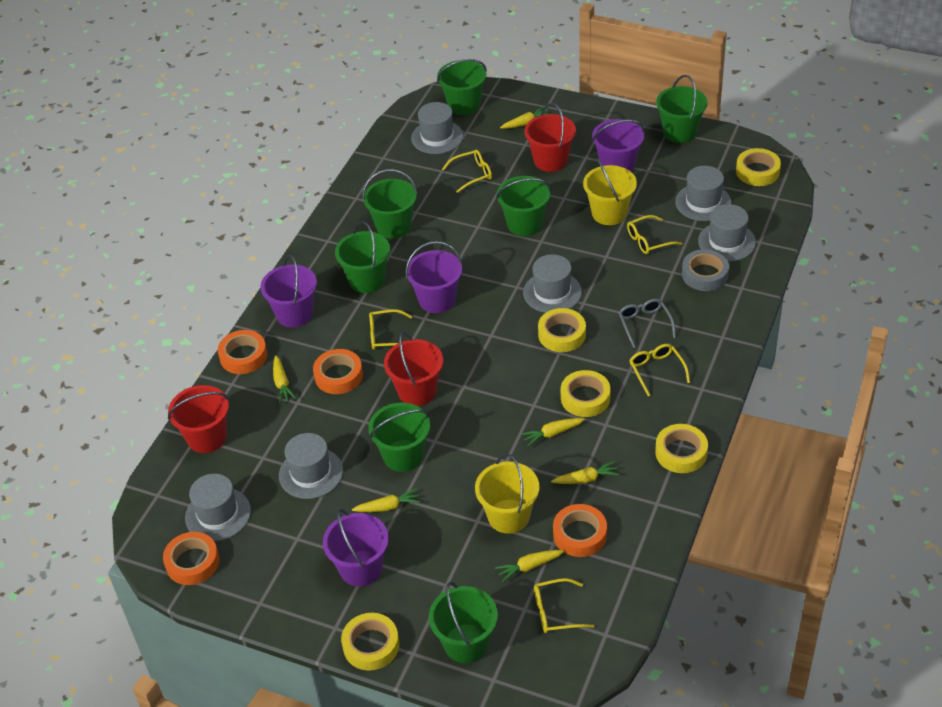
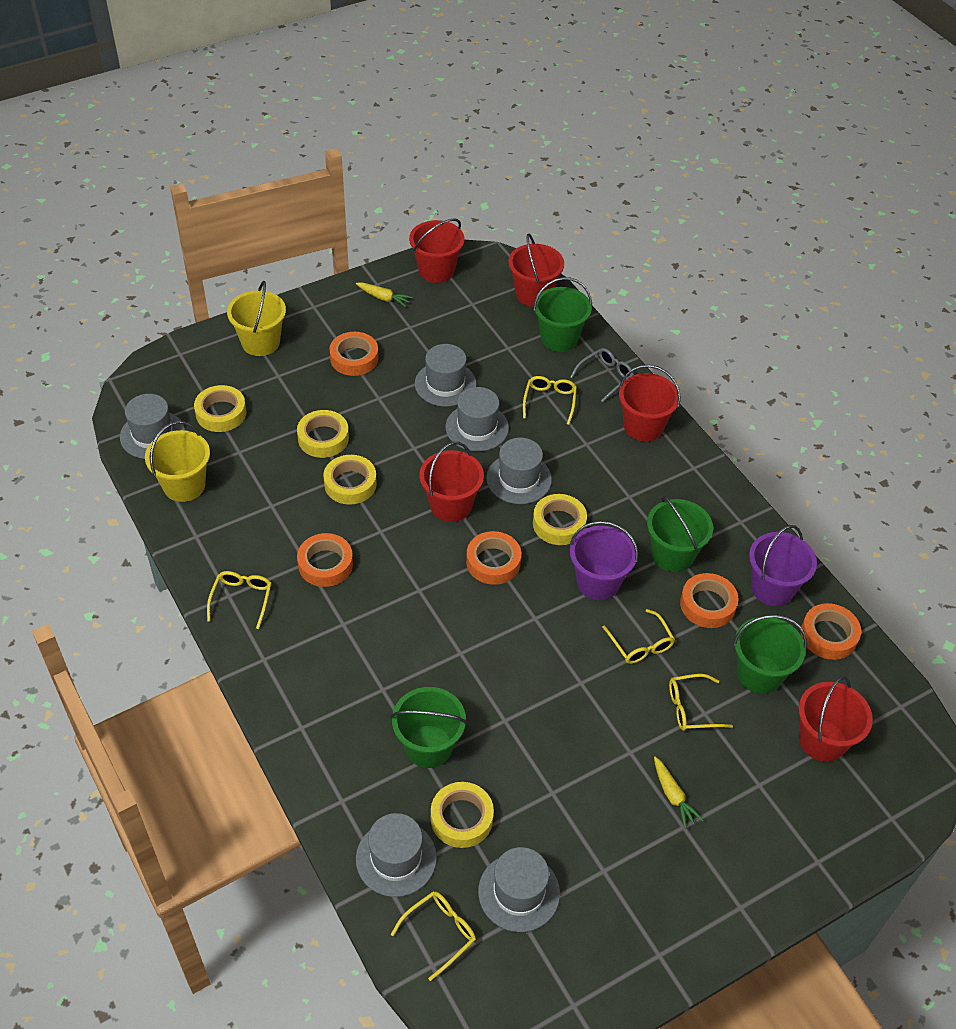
green bucket: 7 -> 4
grey tape: 1 -> 0
orange tape: 4 -> 5
purple bucket: 4 -> 2
red bucket: 3 -> 5
yellow carrot: 6 -> 2

